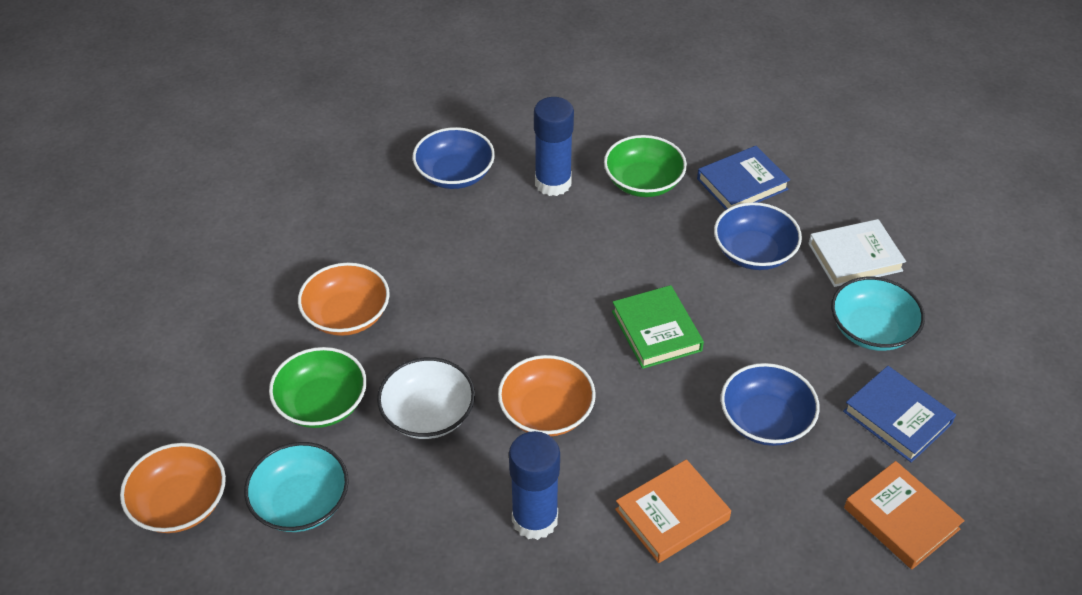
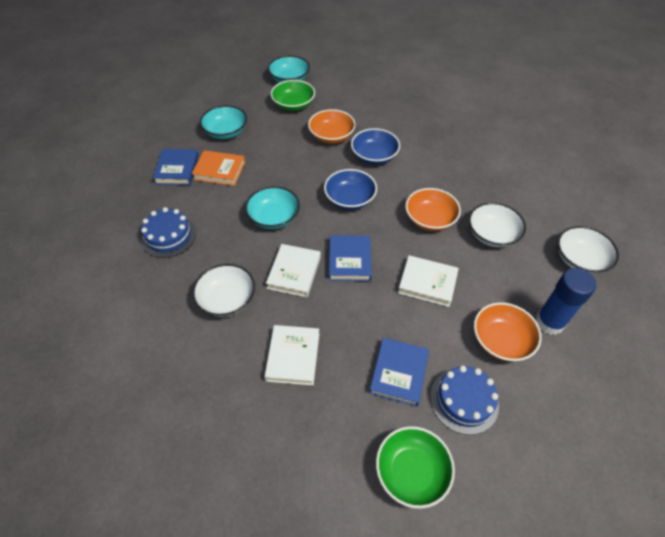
blue book: 2 -> 3
blue bowl: 3 -> 2
blue cake: 0 -> 2
blue glue stick: 2 -> 1
green book: 1 -> 0
orange book: 2 -> 1
turquoise bowl: 2 -> 3
white book: 1 -> 3
white bowl: 1 -> 3

